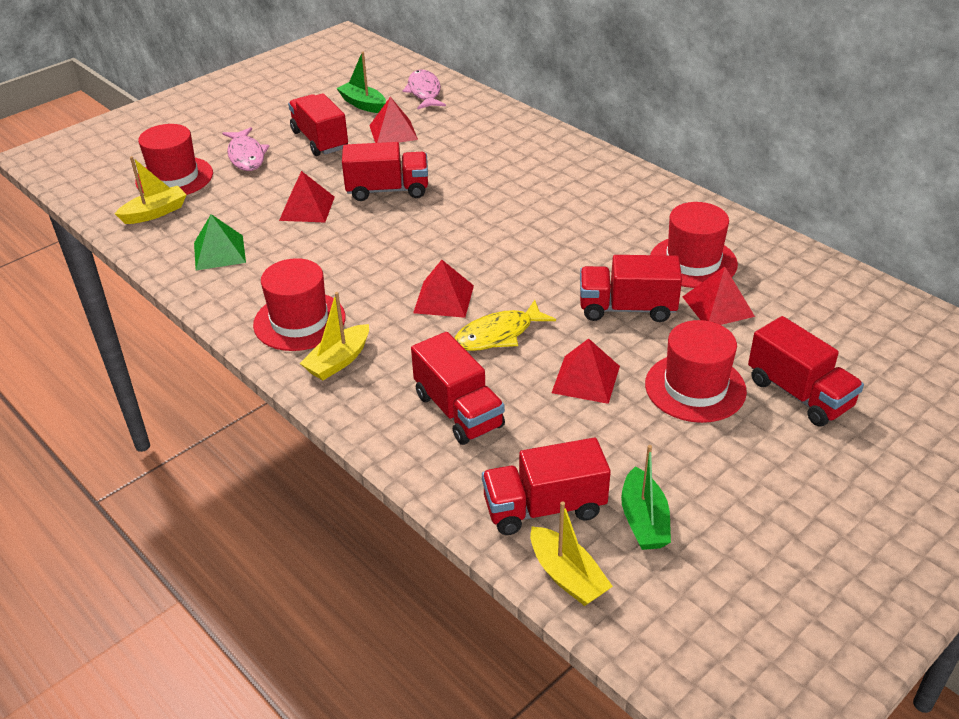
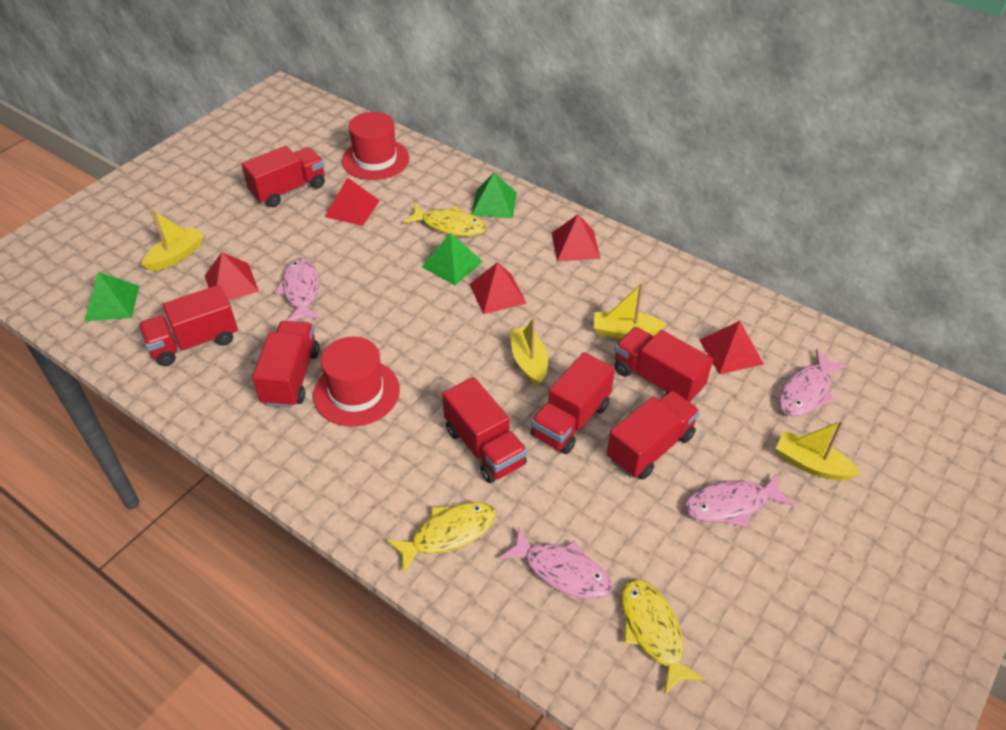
green boat: 2 -> 0
green pyramid: 1 -> 3
pink fish: 2 -> 4
red hat: 4 -> 2
red truck: 6 -> 7
yellow boat: 3 -> 4
yellow fish: 1 -> 3

